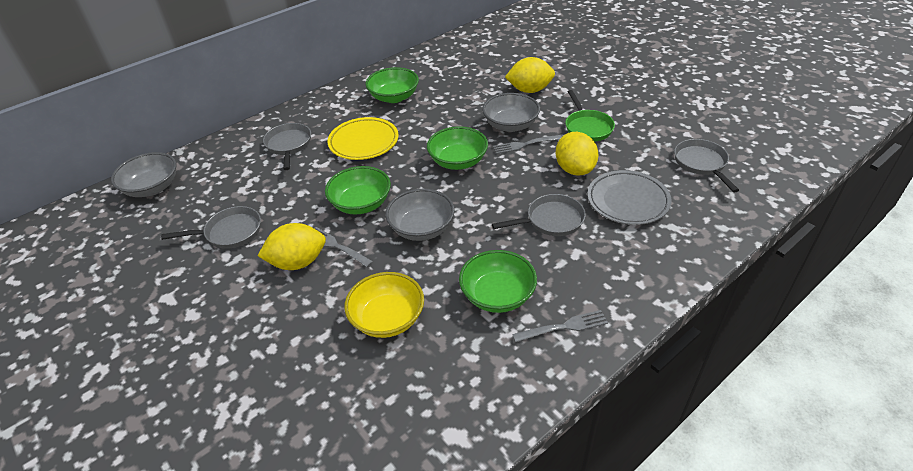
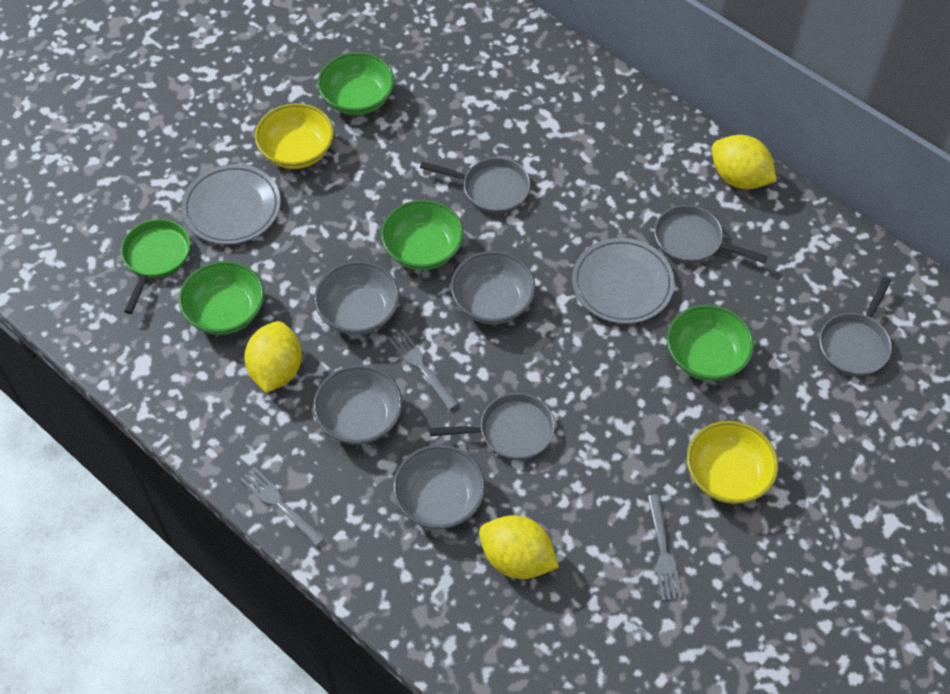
grey bowl: 3 -> 4
grey plate: 1 -> 2
yellow bowl: 1 -> 2
yellow plate: 1 -> 0

